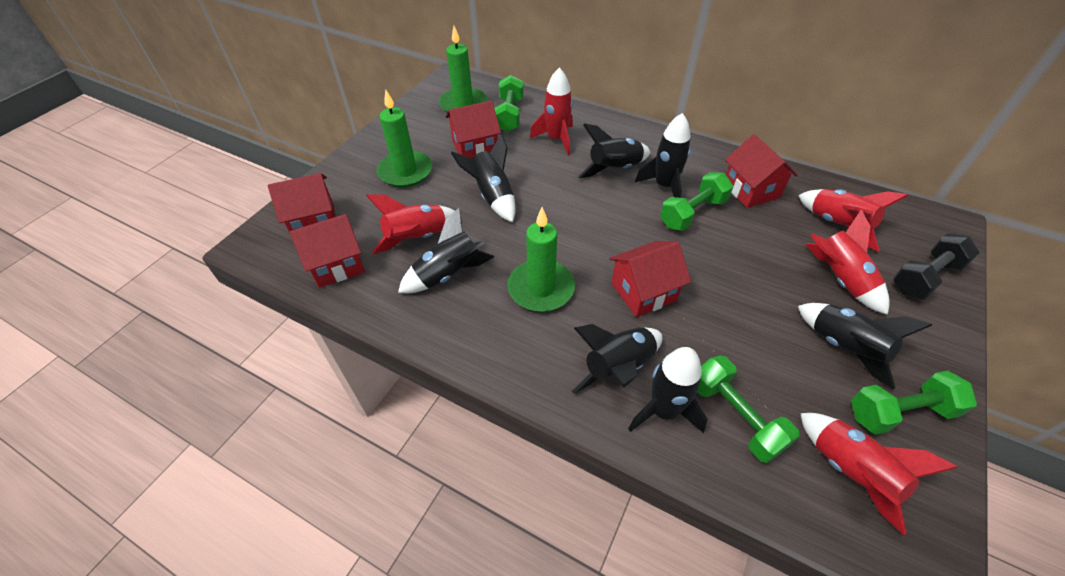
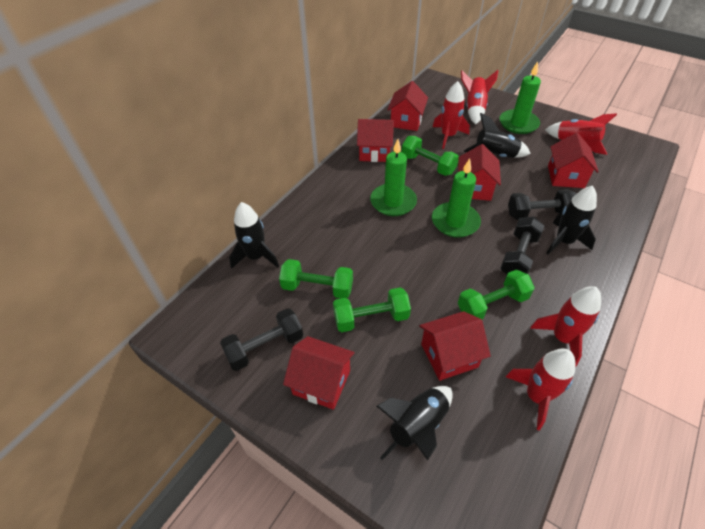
black dumbbell: 1 -> 3
black rocket: 7 -> 4
red house: 5 -> 6

